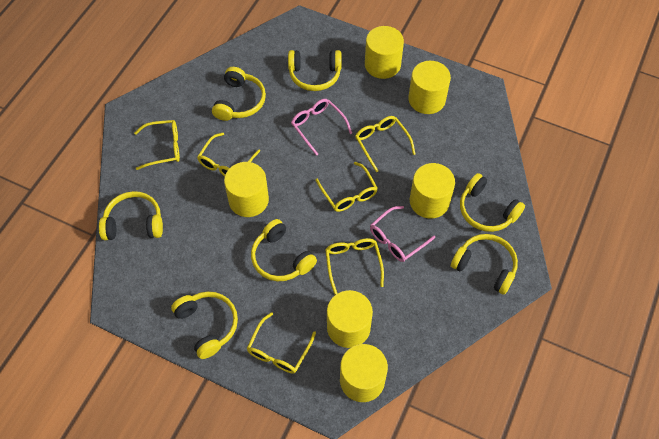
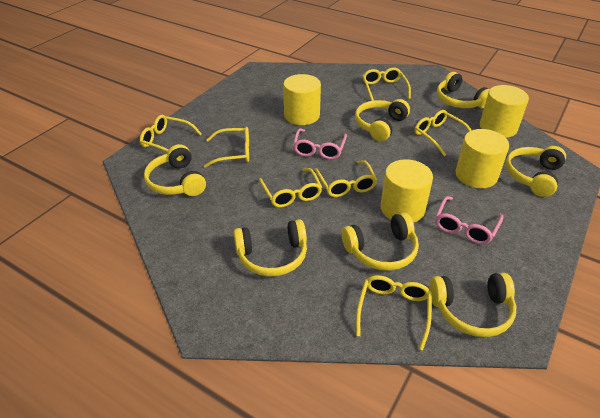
yellow cylinder: 6 -> 4
yellow glasses: 6 -> 7

